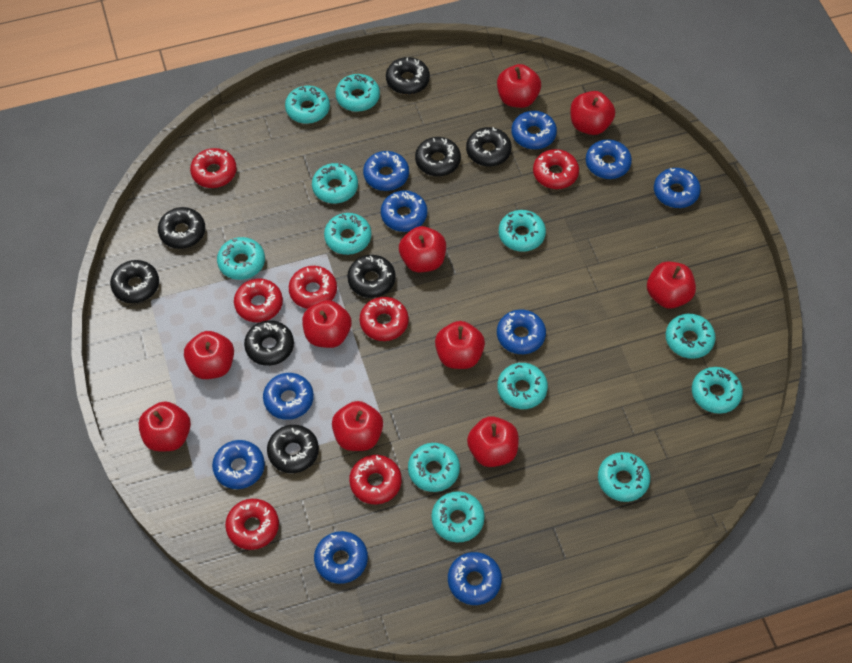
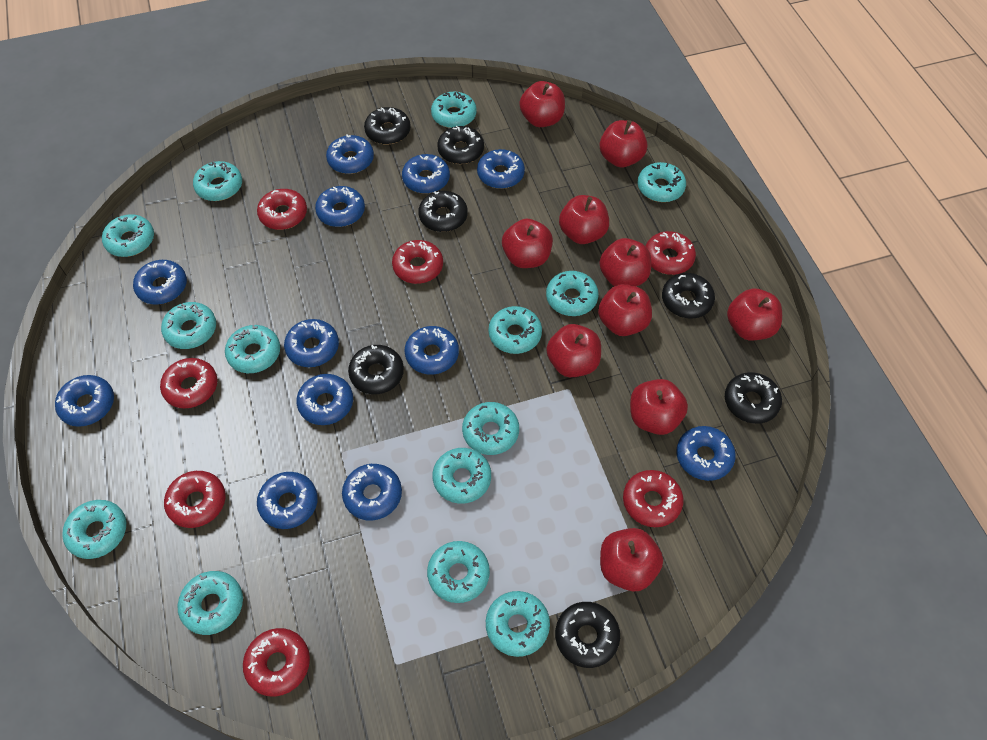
black donut: 8 -> 7
blue donut: 10 -> 12
turquoise donut: 12 -> 14

